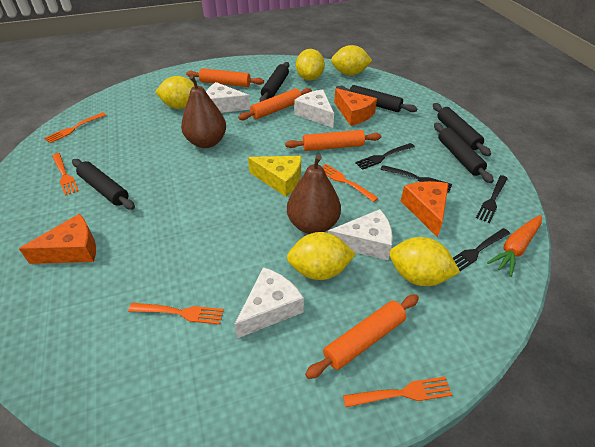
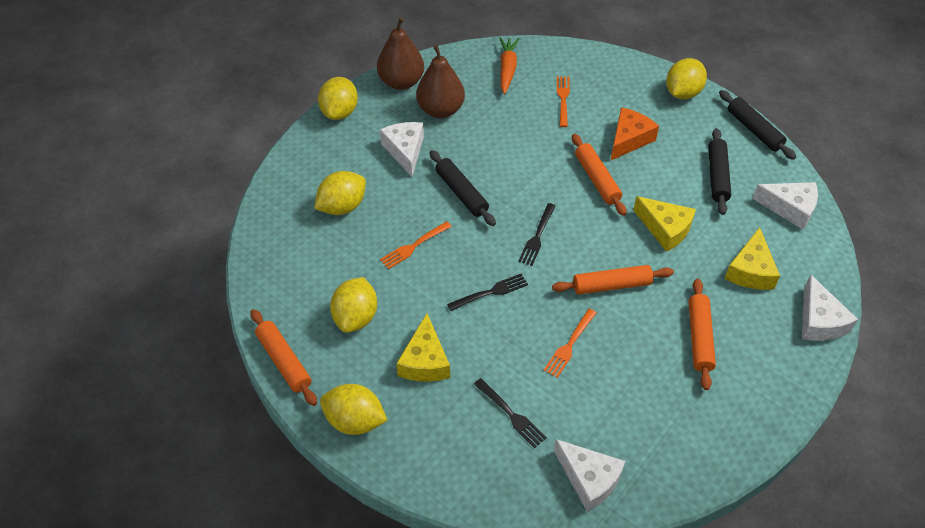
black fork: 4 -> 3
black rolling pin: 5 -> 3
orange cheese: 3 -> 1
orange fork: 5 -> 3
yellow cheese: 1 -> 3

